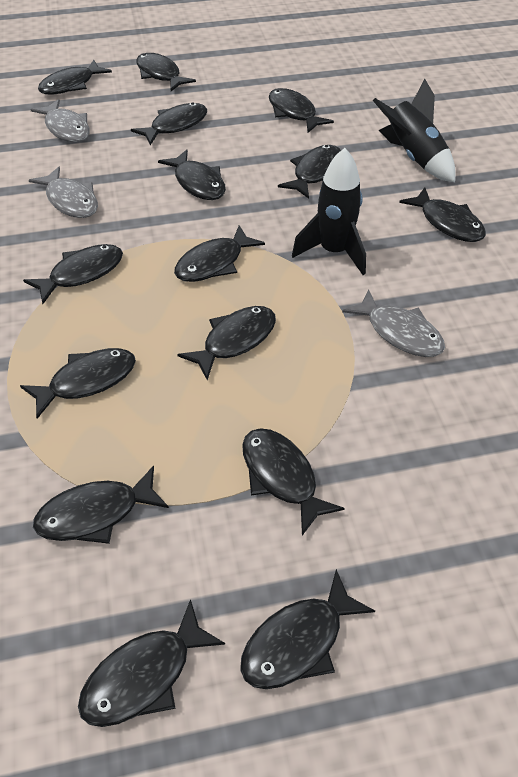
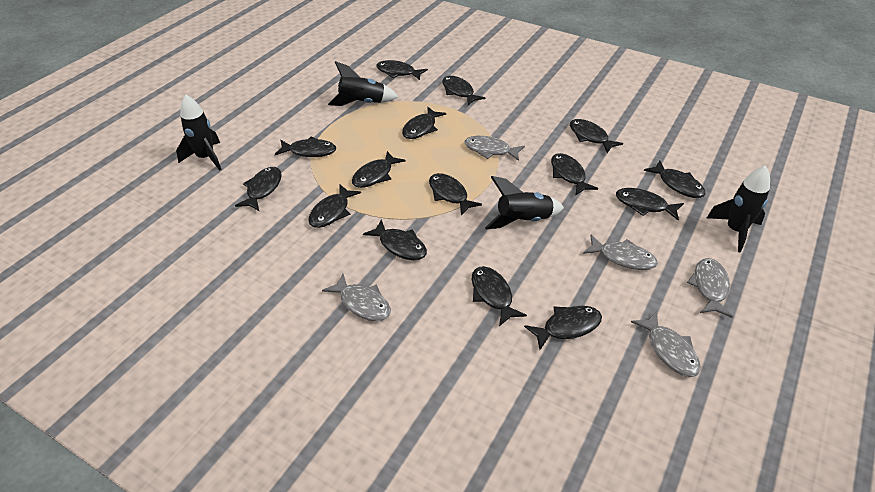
black rocket: 2 -> 4
grey fish: 3 -> 5

